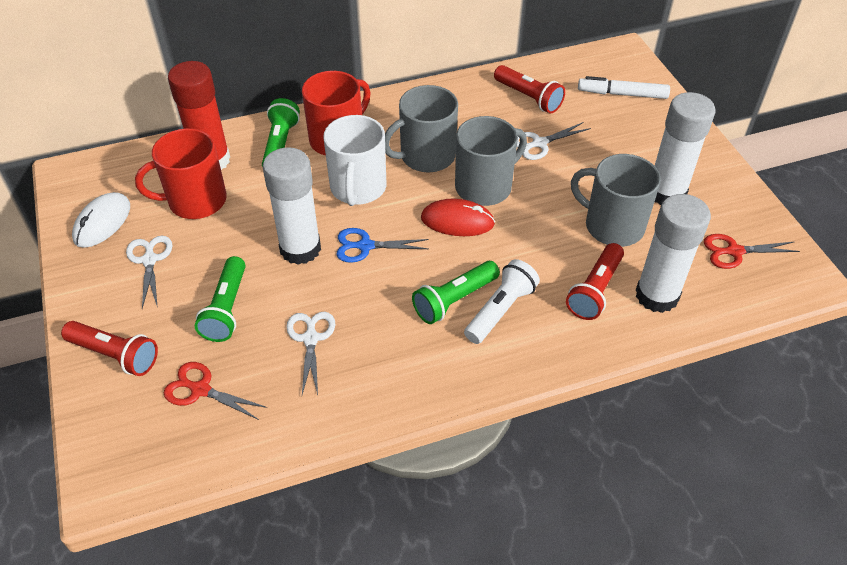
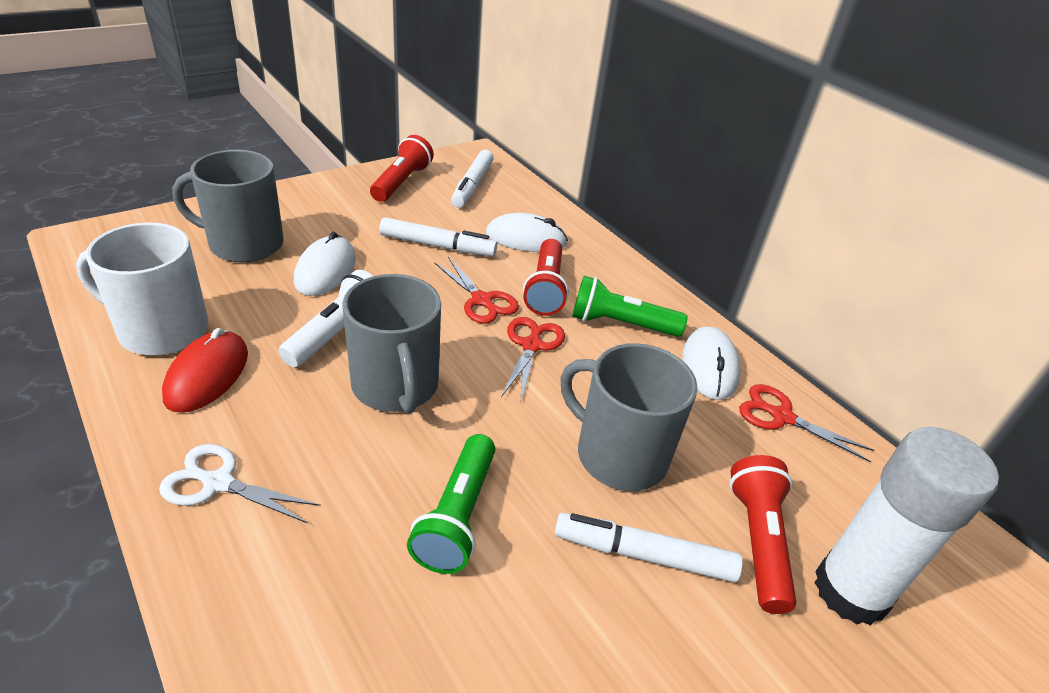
blue scissors: 1 -> 0
green flashlight: 3 -> 2
red glue stick: 1 -> 0
red mug: 2 -> 0
red scissors: 2 -> 3
white glue stick: 3 -> 1
white marker: 1 -> 3
white mouse: 1 -> 3
white scissors: 3 -> 1

